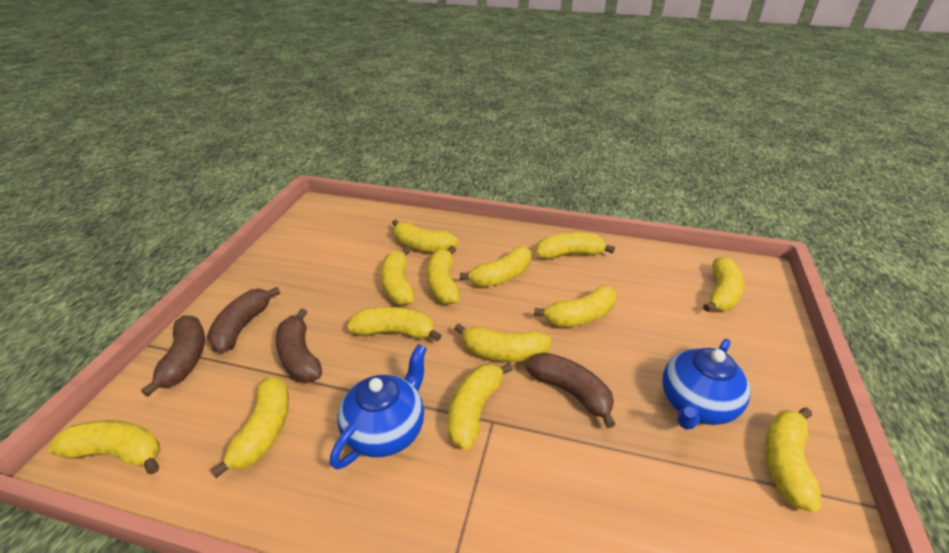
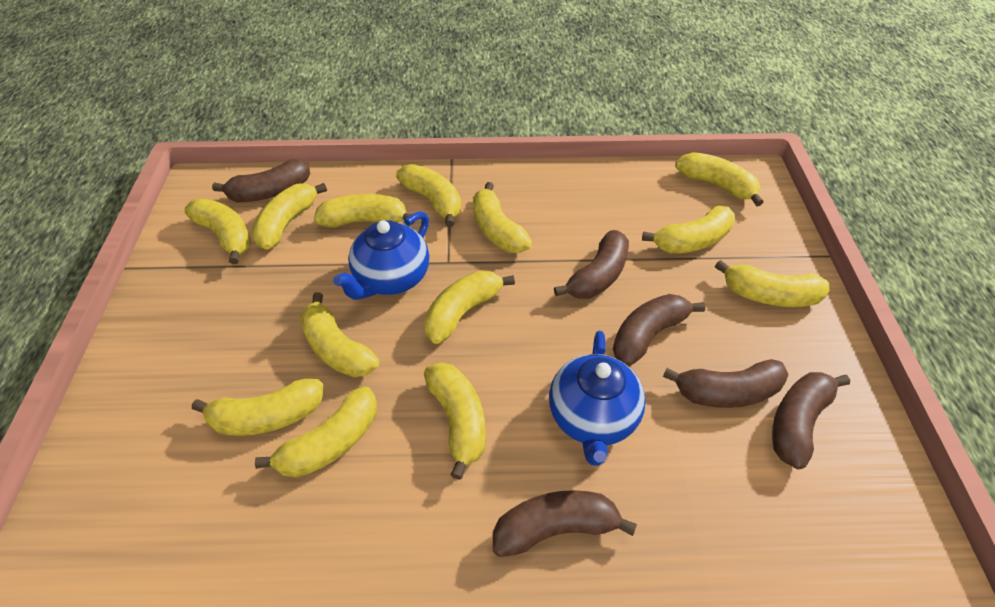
brown banana: 4 -> 6

